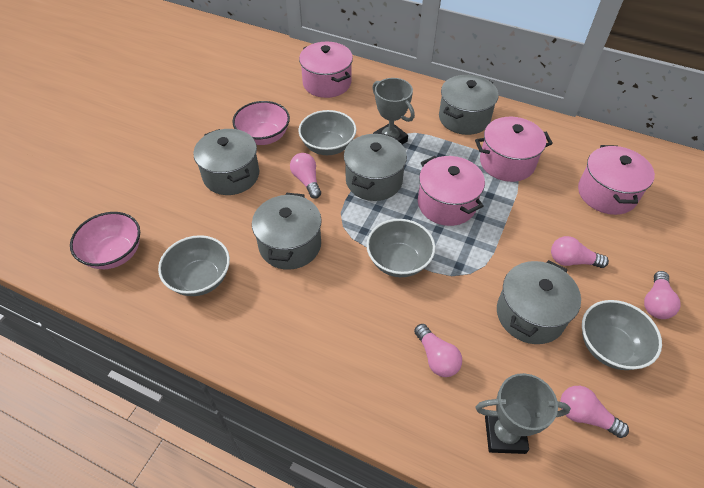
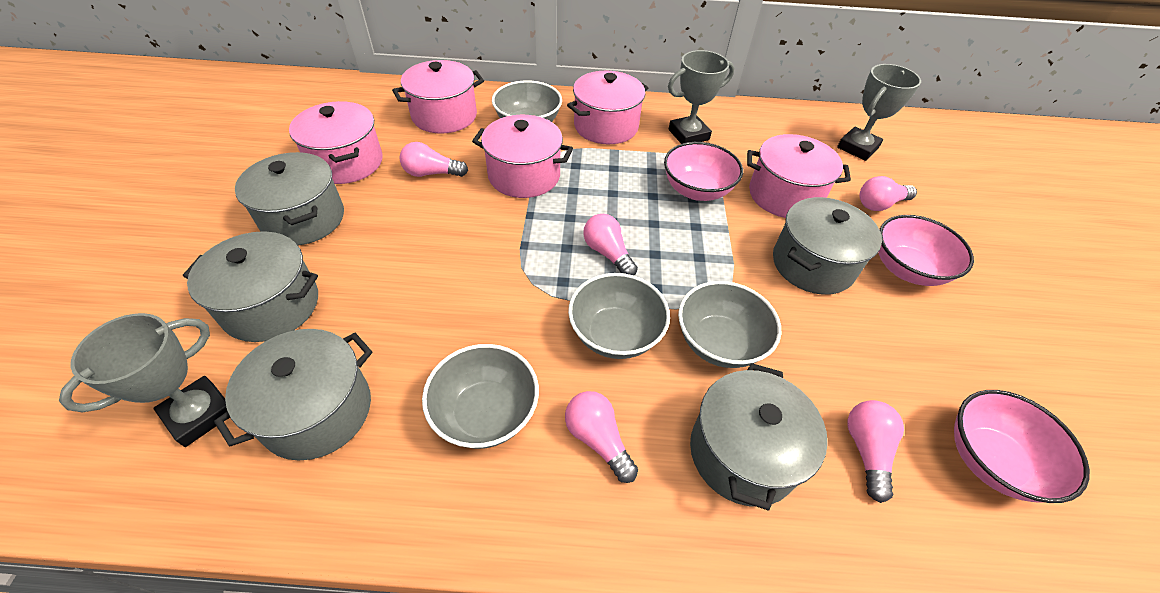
grey trophy: 2 -> 3
pink bowl: 2 -> 3
pink pot: 4 -> 5

